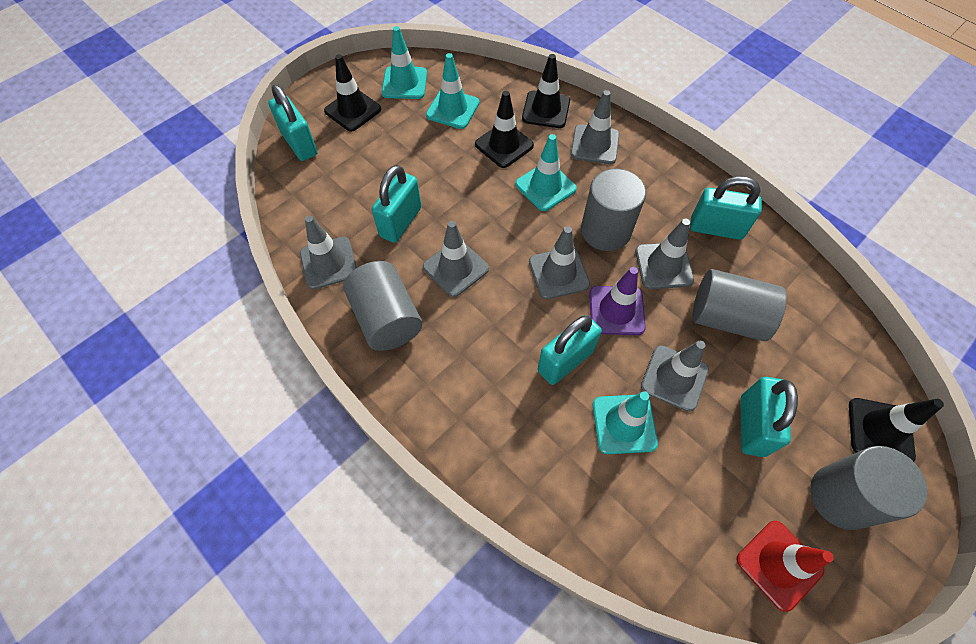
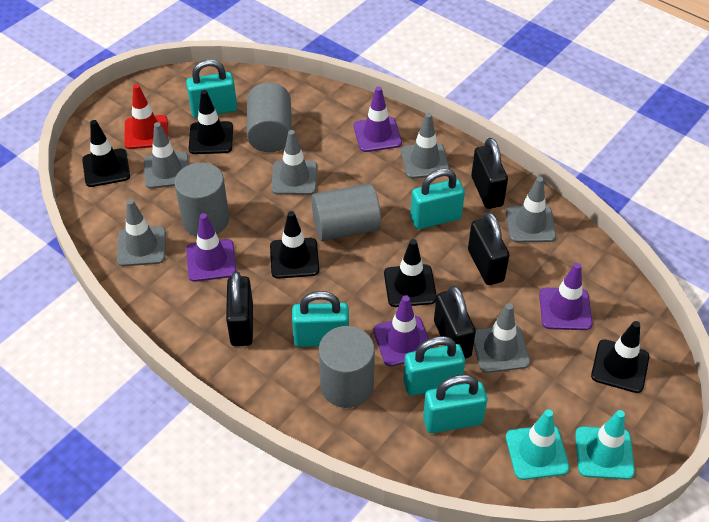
black padlock: 0 -> 4
black traffic cone: 4 -> 5
purple traffic cone: 1 -> 4
turquoise traffic cone: 4 -> 2

